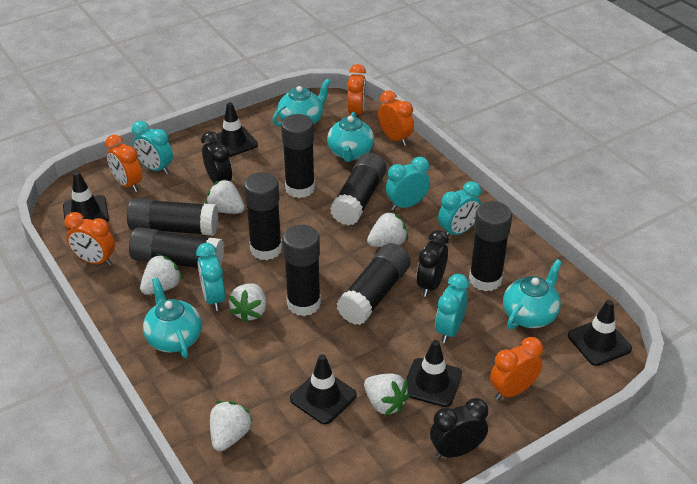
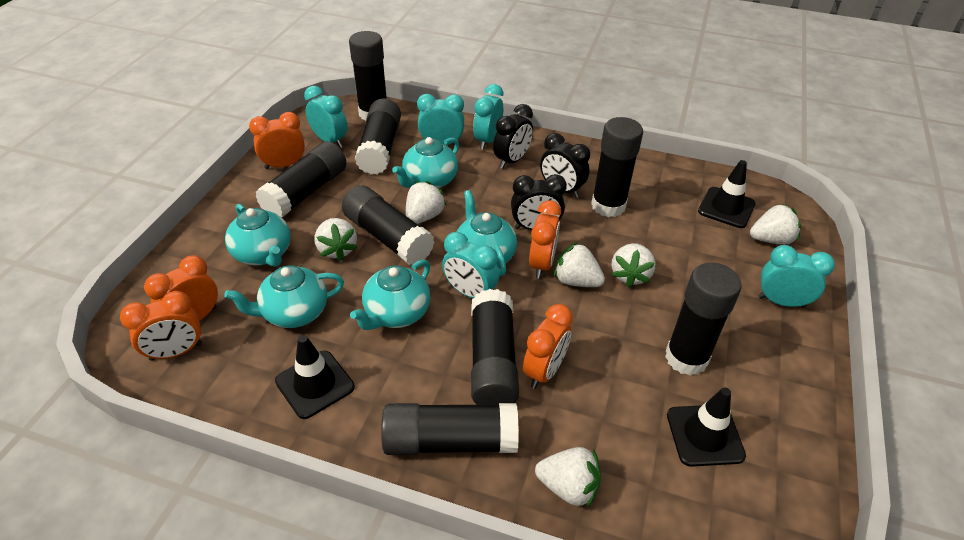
black traffic cone: 5 -> 3
turquoise teapot: 4 -> 5

